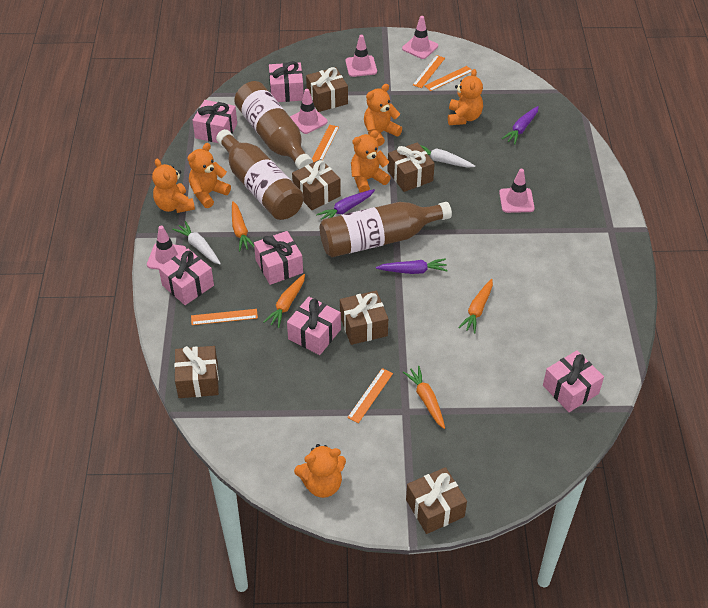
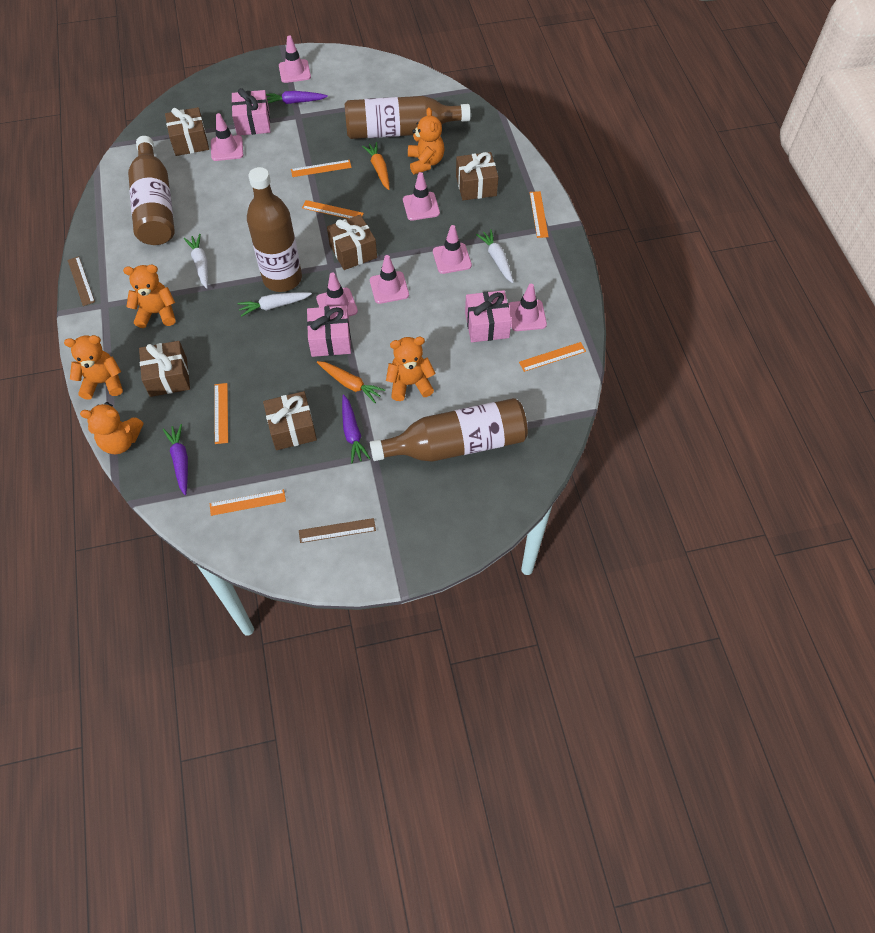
brown bottle: 3 -> 4
brown gift: 6 -> 5
brown ruler: 0 -> 2
orange carrot: 4 -> 2
orange ruler: 5 -> 6
orange teddy bear: 6 -> 5
pink gift: 6 -> 3
pink traffic cone: 5 -> 7
white carrot: 2 -> 3

